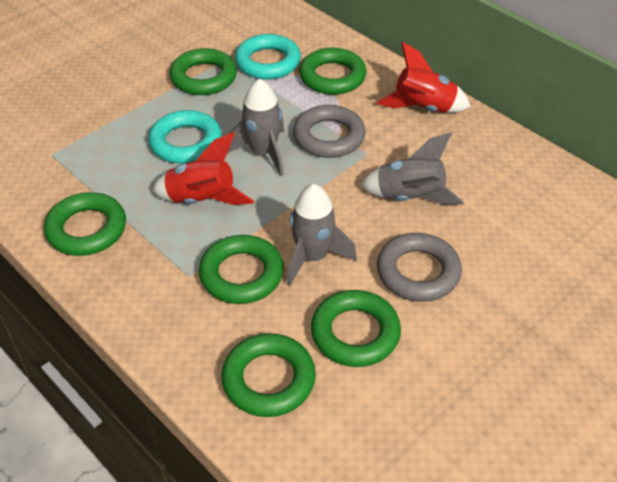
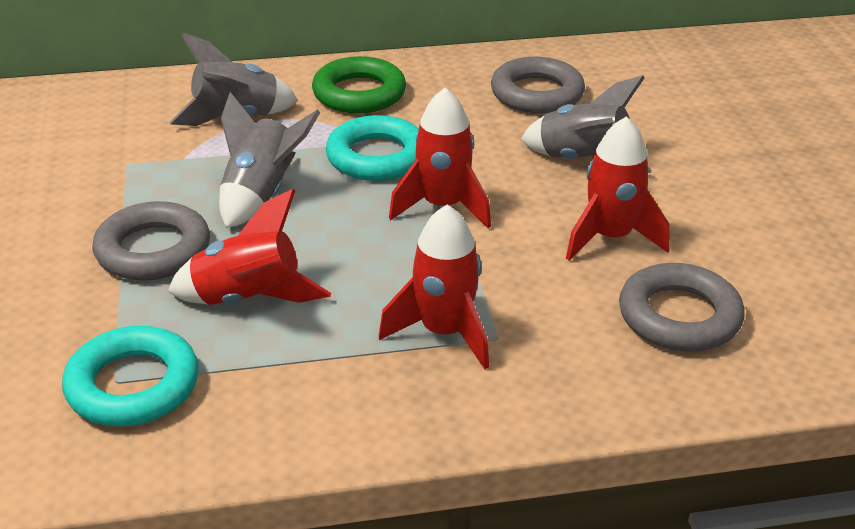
green ring: 6 -> 1
grey ring: 2 -> 3
red rocket: 2 -> 4

